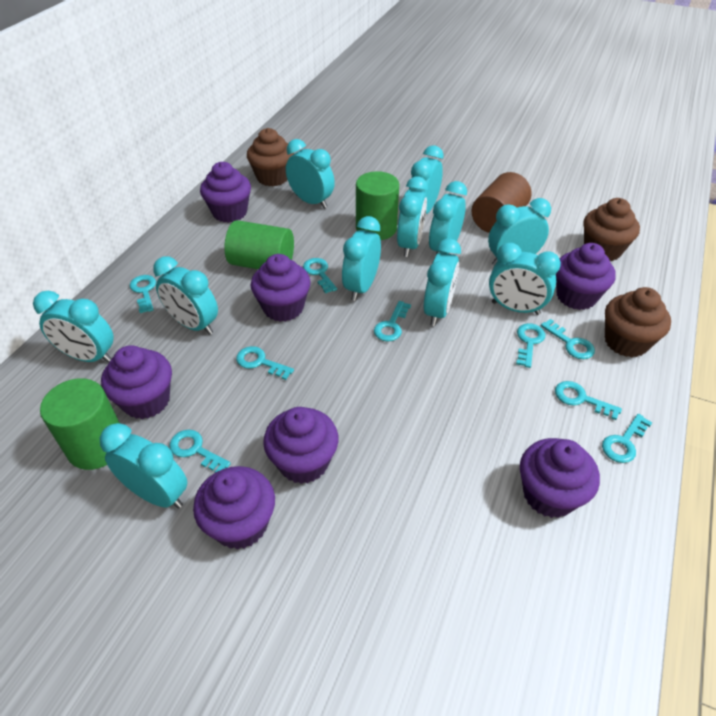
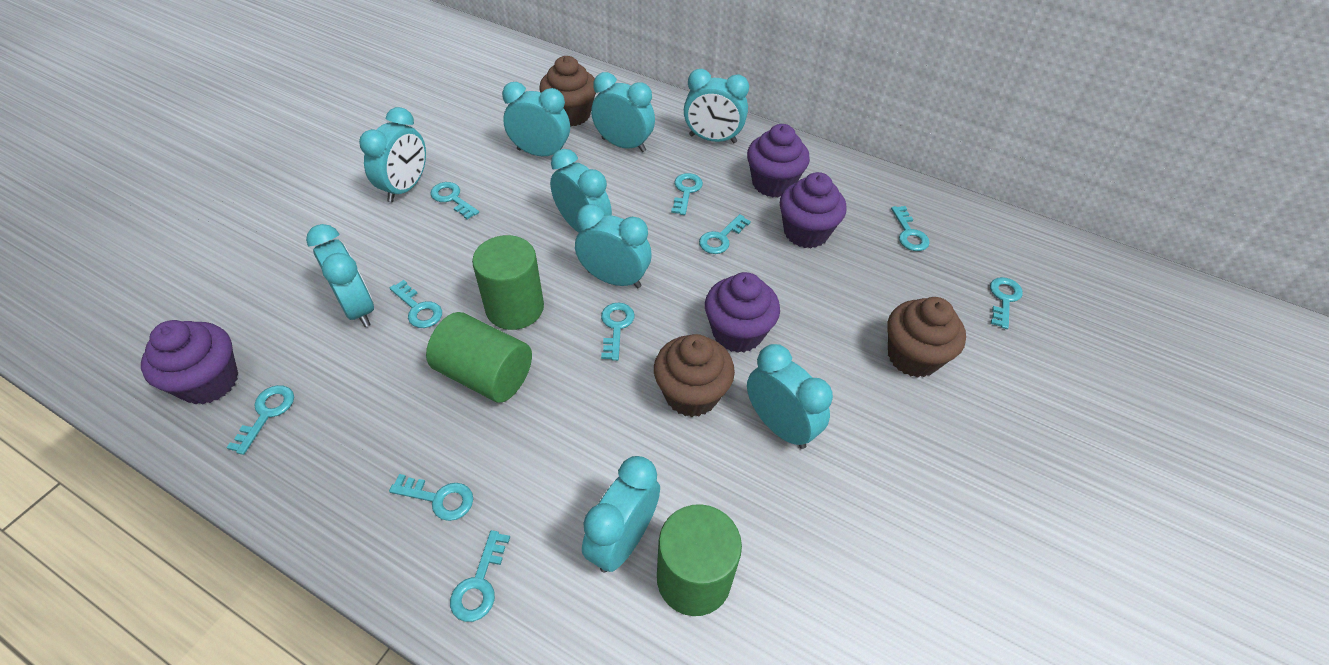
brown cylinder: 1 -> 0
purple cupcake: 7 -> 4
turquoise clock: 11 -> 9
turquoise key: 9 -> 10

